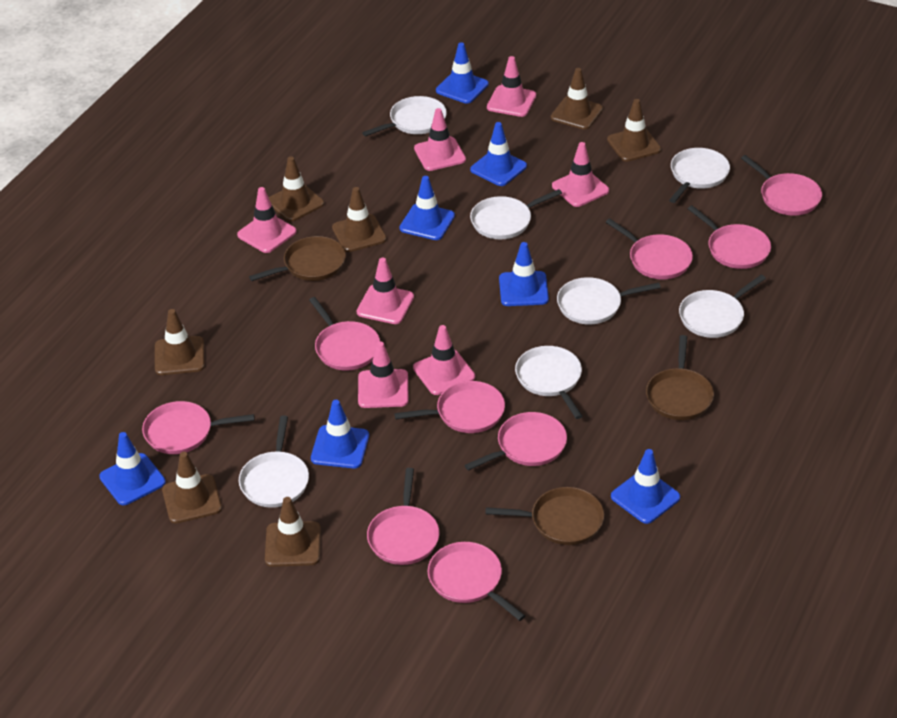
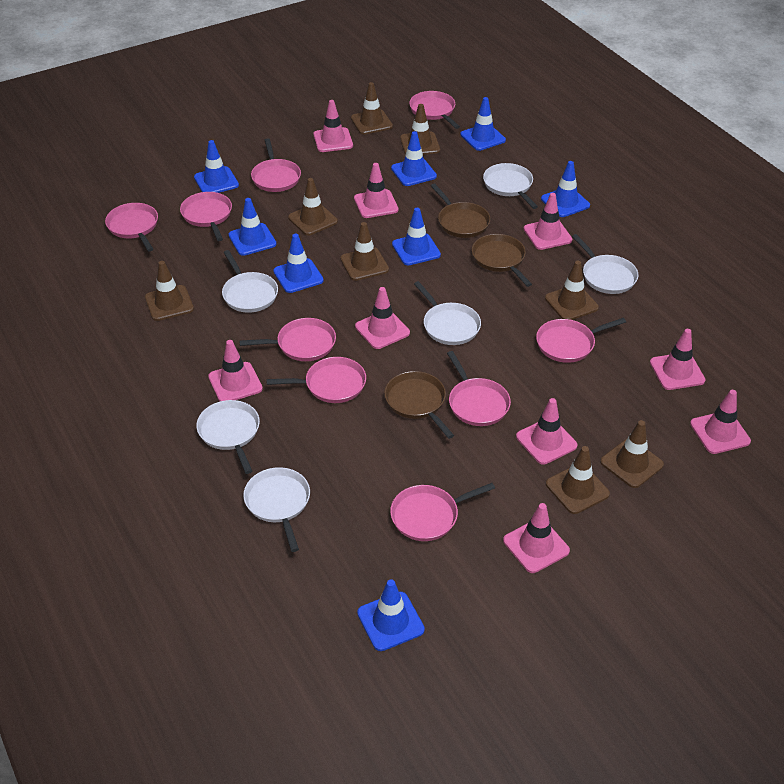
blue traffic cone: 7 -> 8
brown traffic cone: 7 -> 8
pink traffic cone: 7 -> 9
white pan: 7 -> 6

